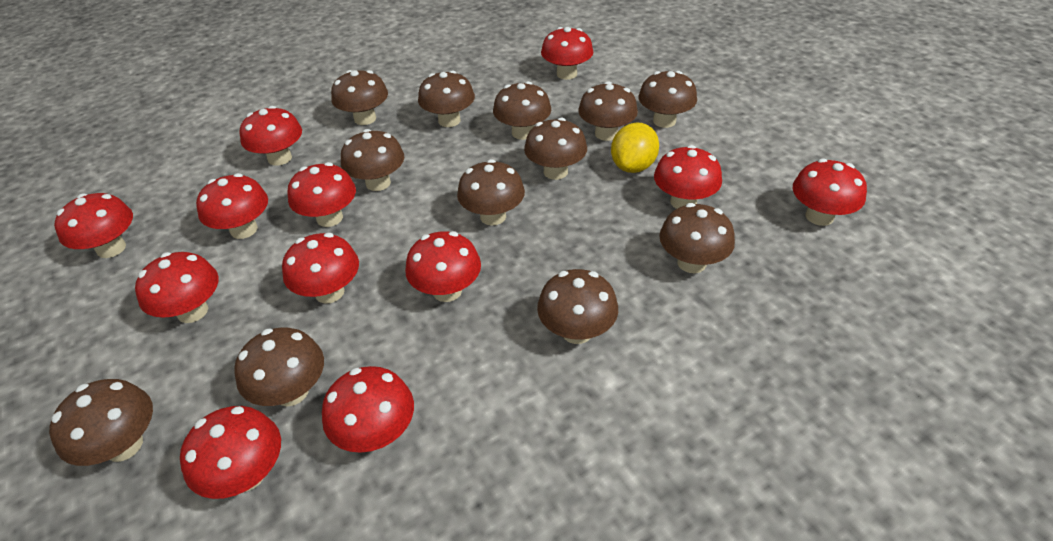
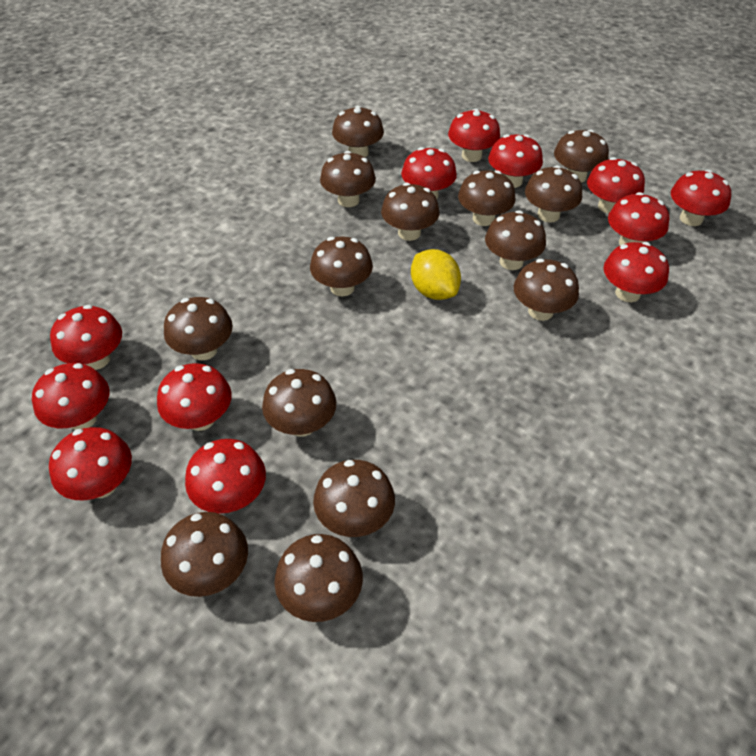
brown mushroom: 12 -> 14

